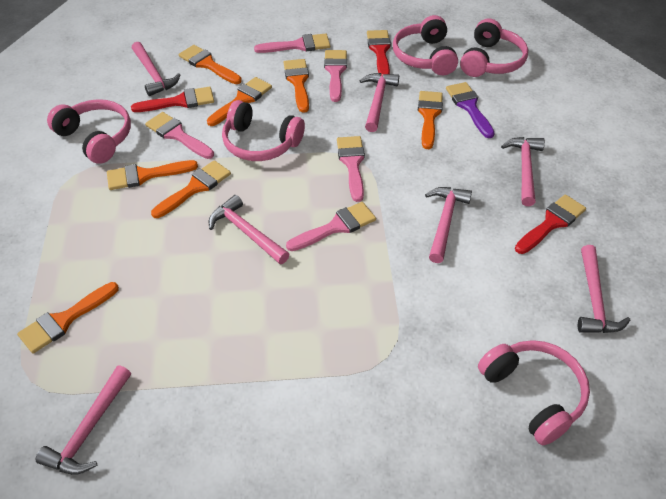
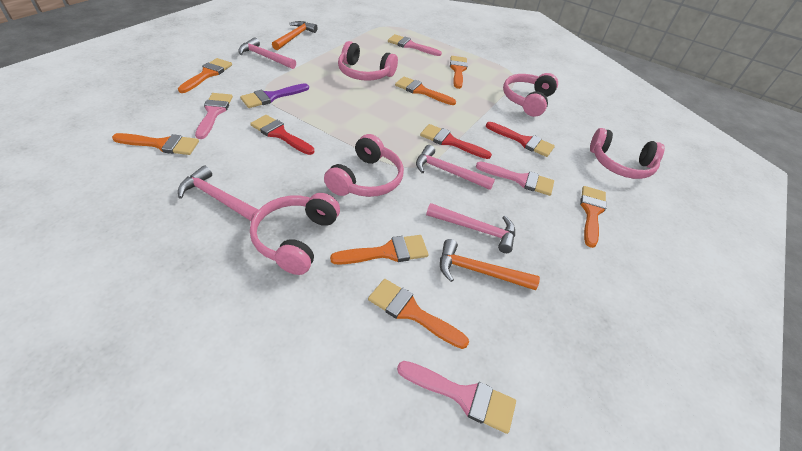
orange hammer: 0 -> 2
pink brush: 5 -> 4
pink hammer: 7 -> 4

